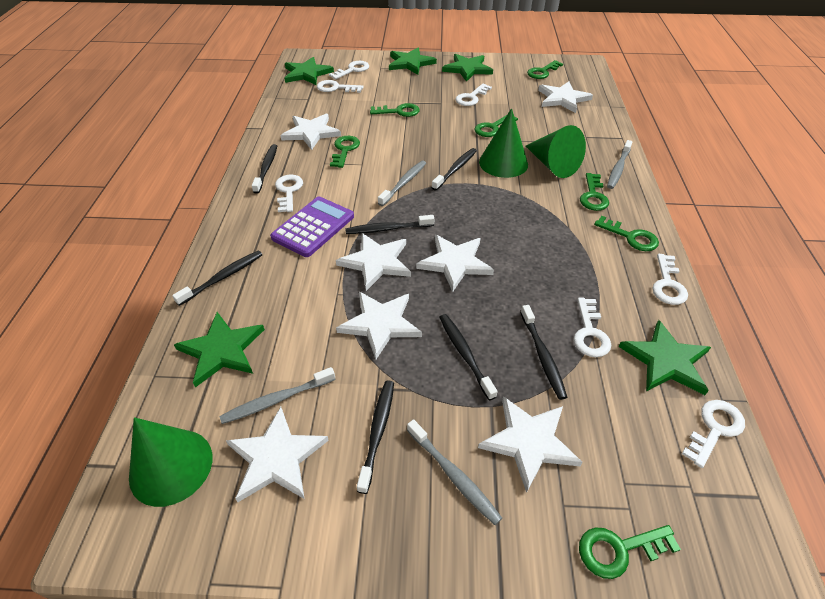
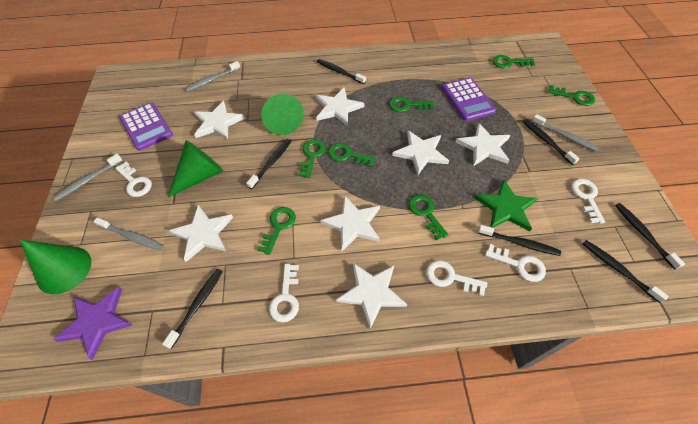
green star: 5 -> 1
purple calculator: 1 -> 2
purple star: 0 -> 1
white key: 7 -> 5

